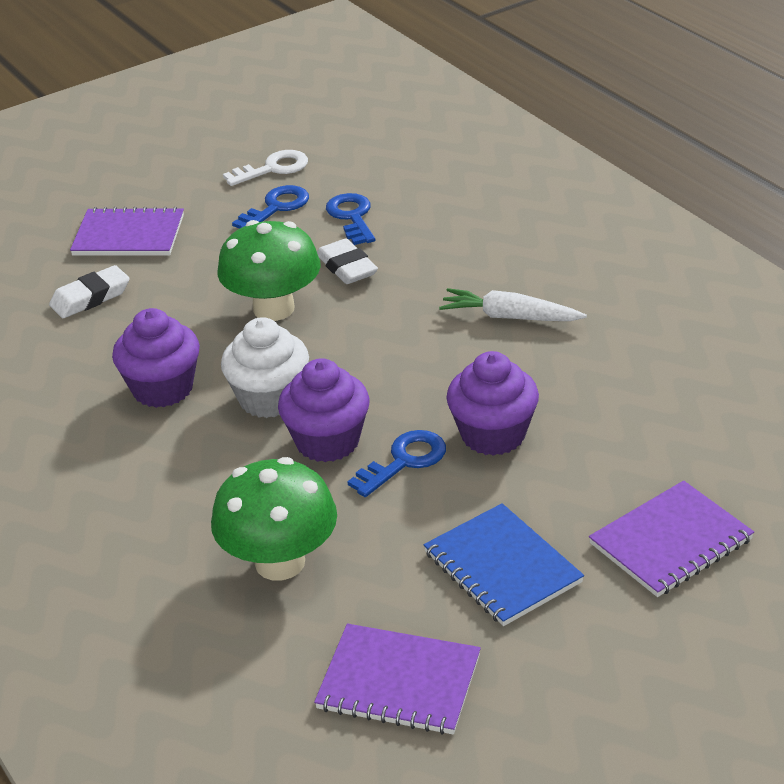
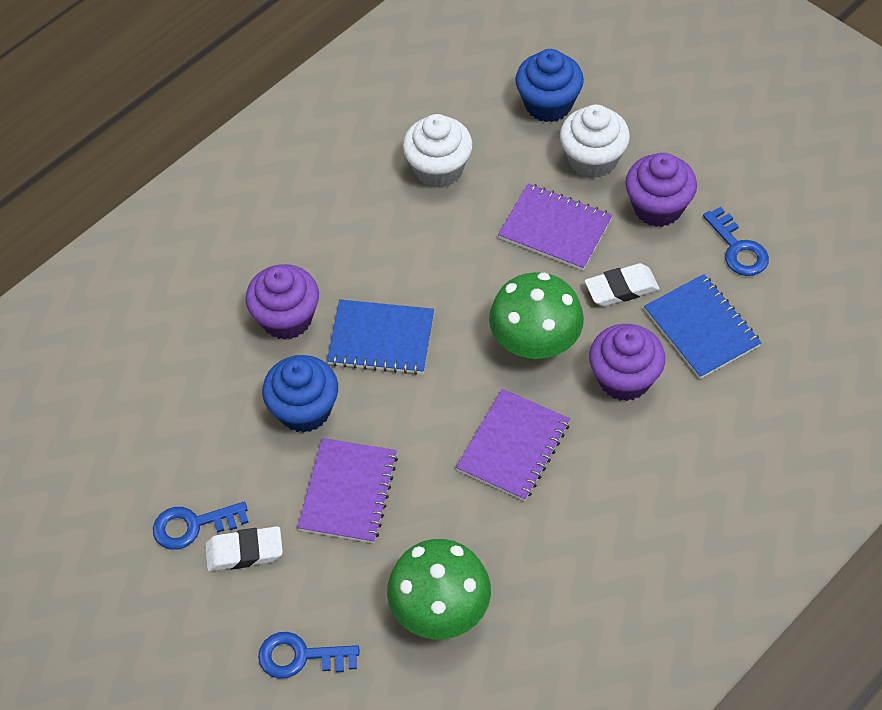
blue cupcake: 0 -> 2
blue notebook: 1 -> 2
white carrot: 1 -> 0
white cupcake: 1 -> 2
white key: 1 -> 0

